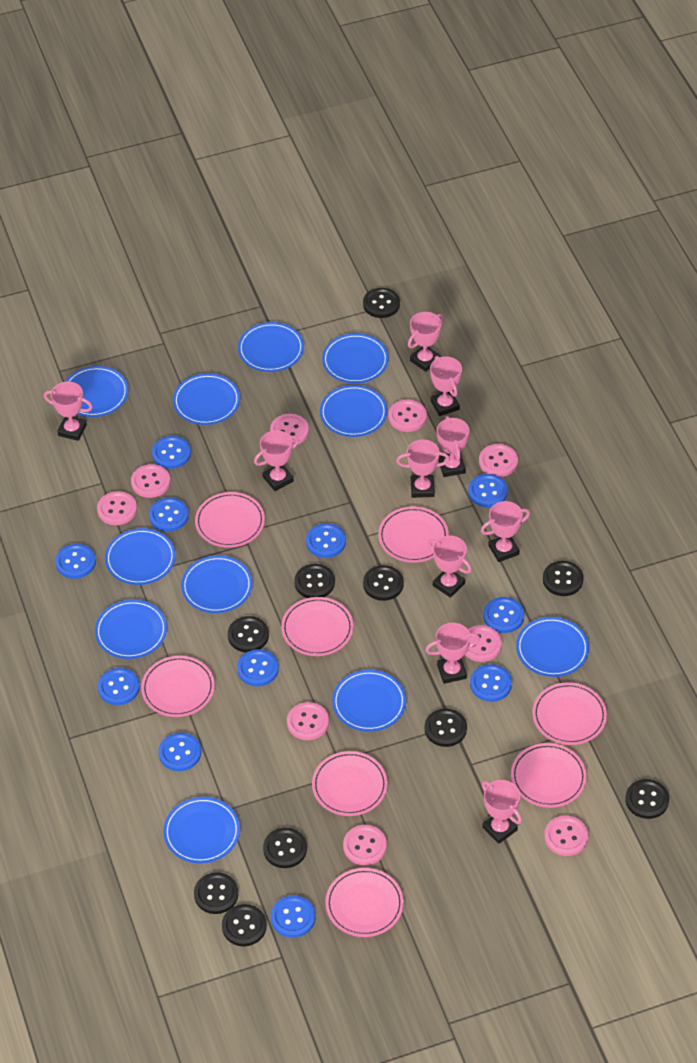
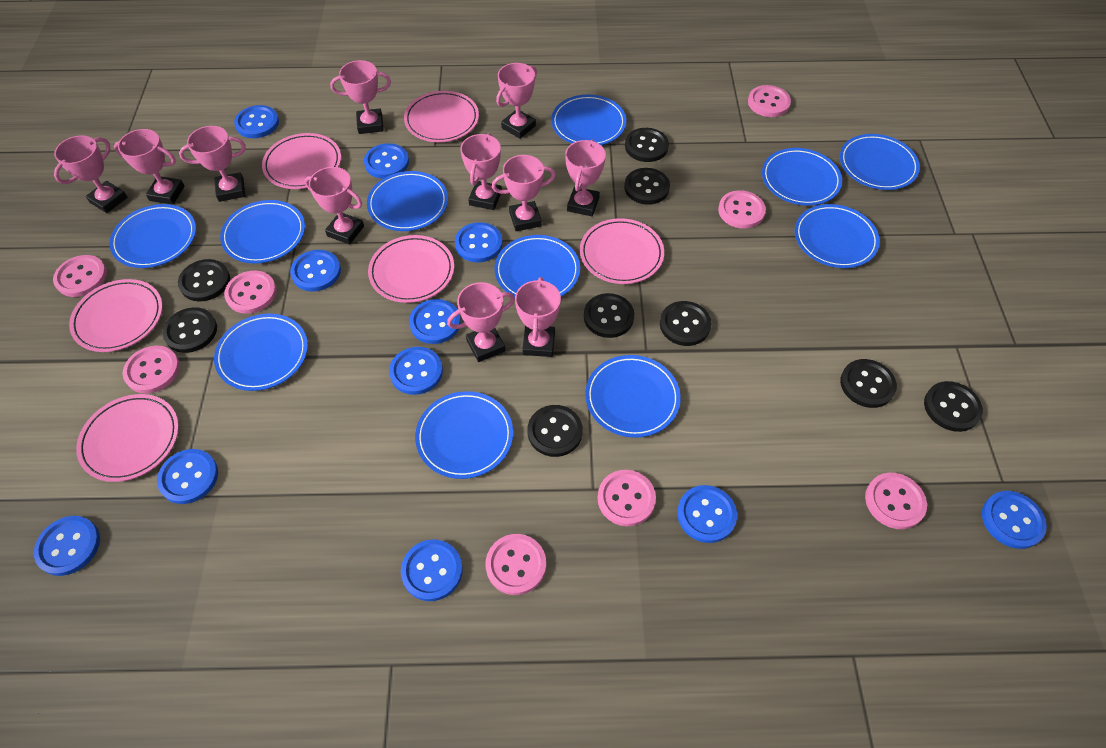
black button: 10 -> 9
pink button: 9 -> 8
pink plate: 8 -> 6
pink trophy: 10 -> 11

